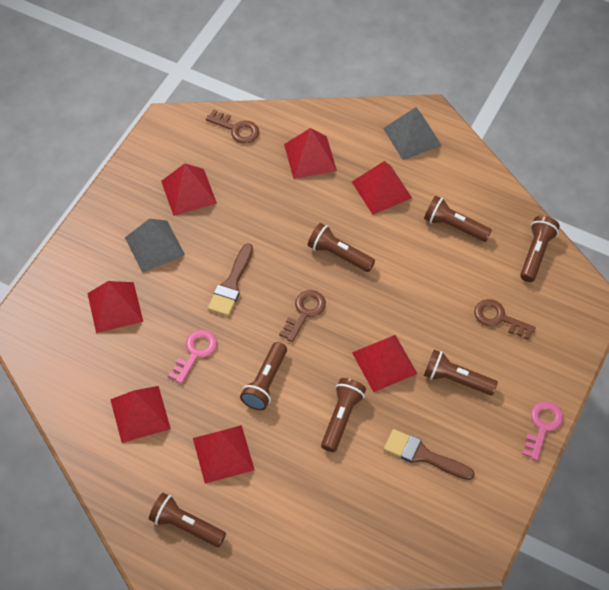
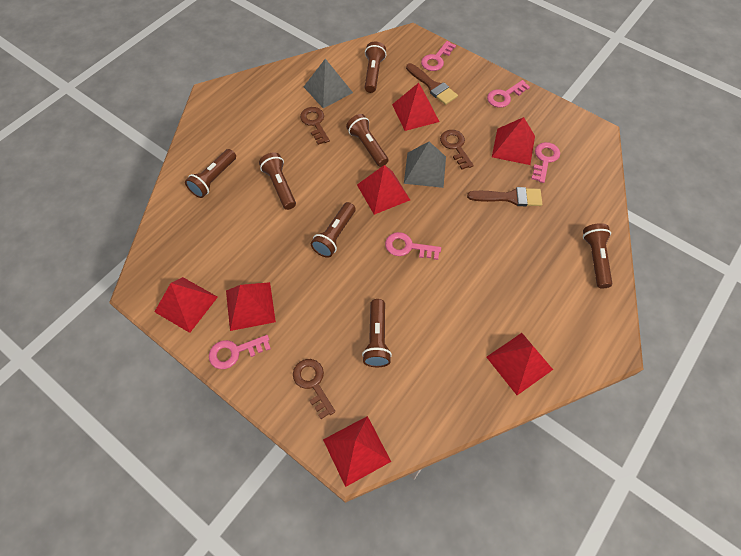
pink key: 2 -> 5

